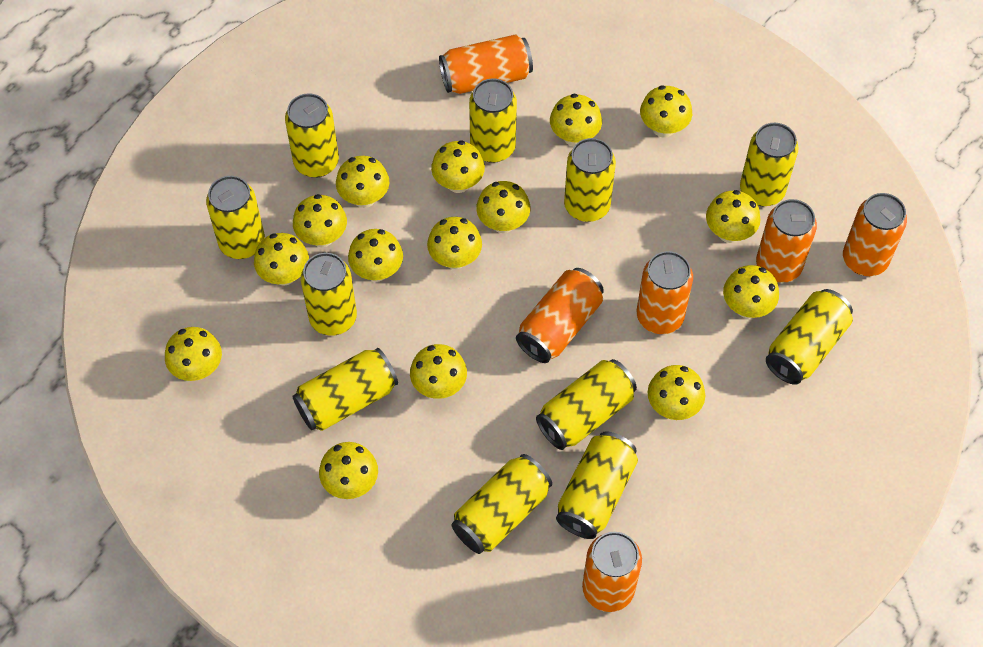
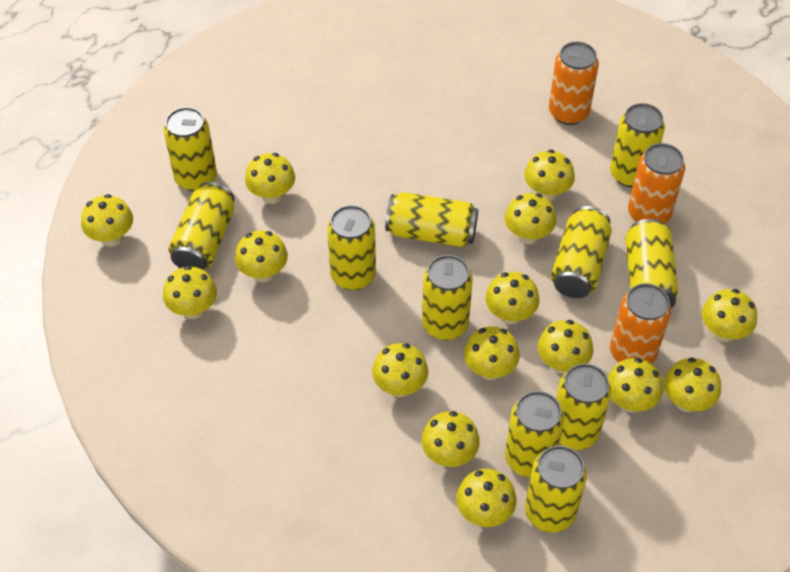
orange can: 6 -> 3

